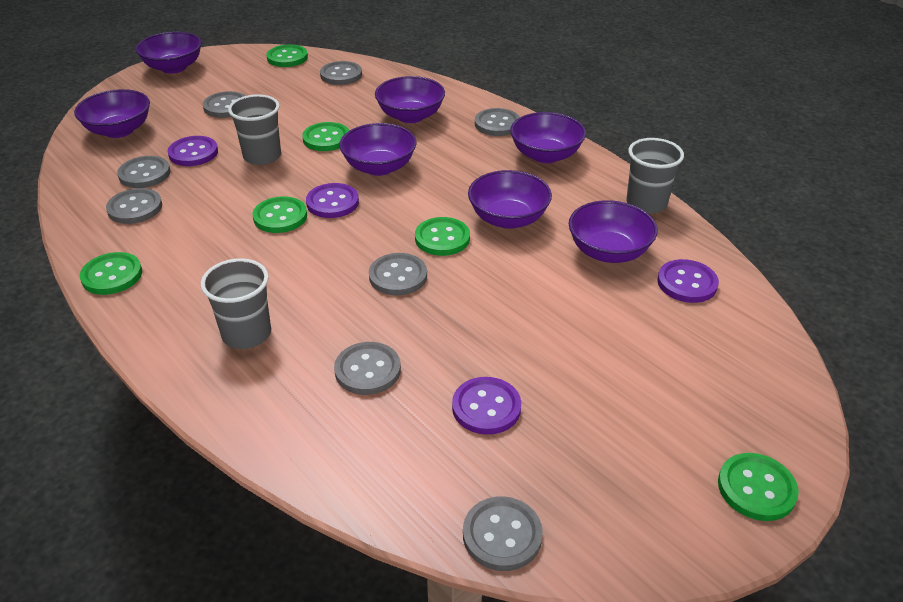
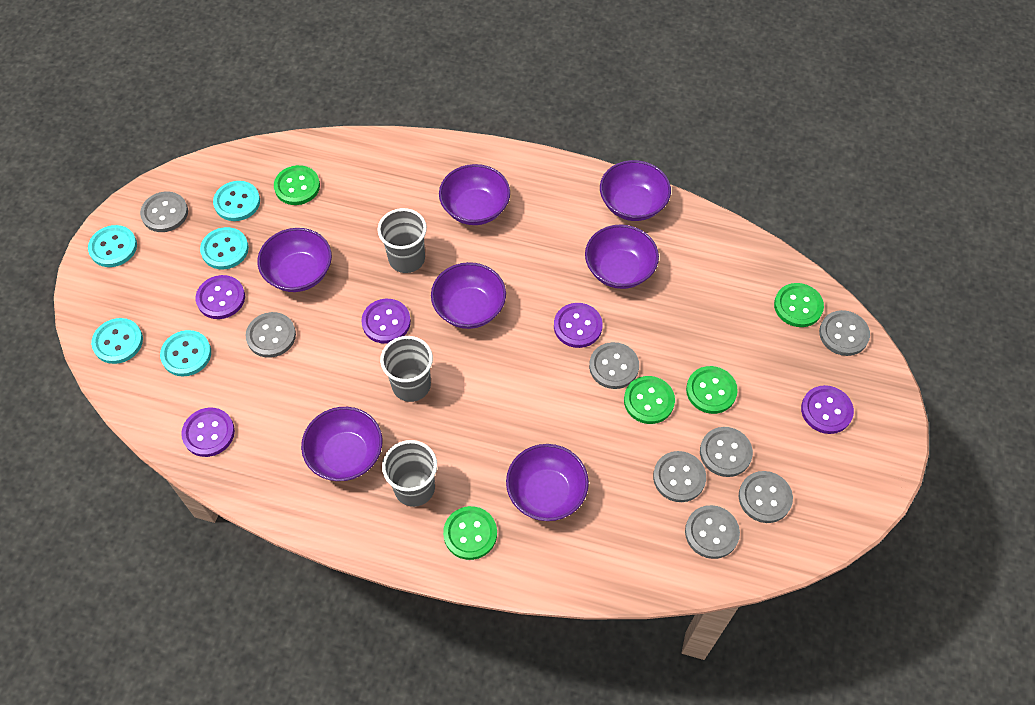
green button: 6 -> 5
purple button: 4 -> 5
turquoise button: 0 -> 5

